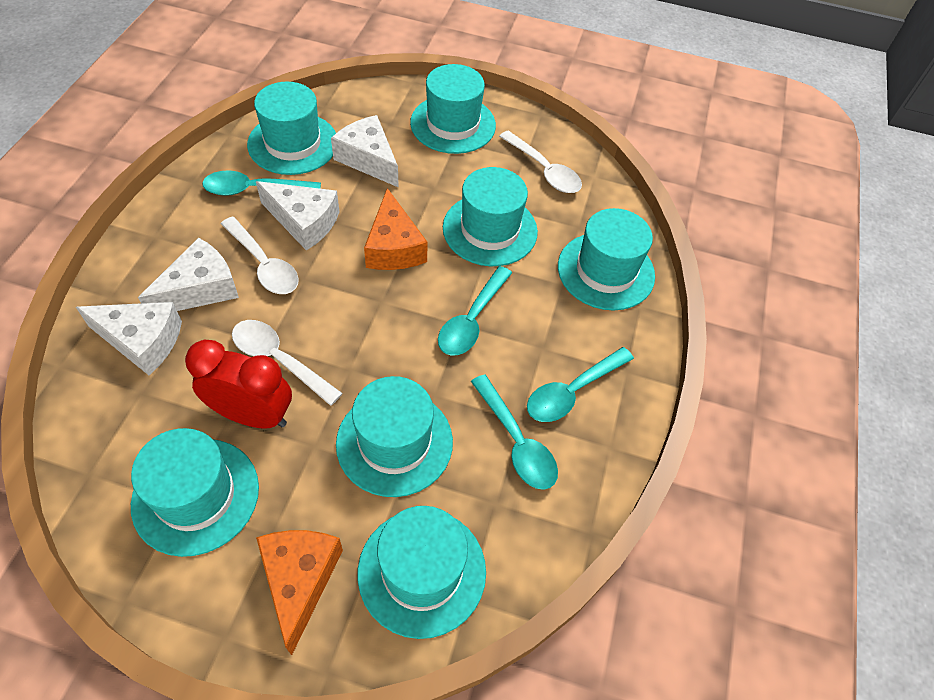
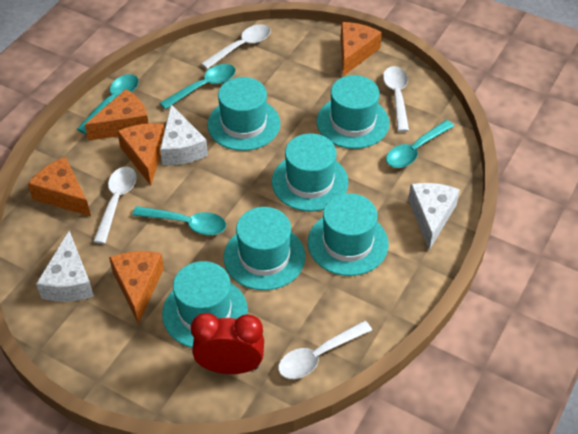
orange cheese: 2 -> 5
turquoise hat: 7 -> 6
white cheese: 4 -> 3
white spoon: 3 -> 4

